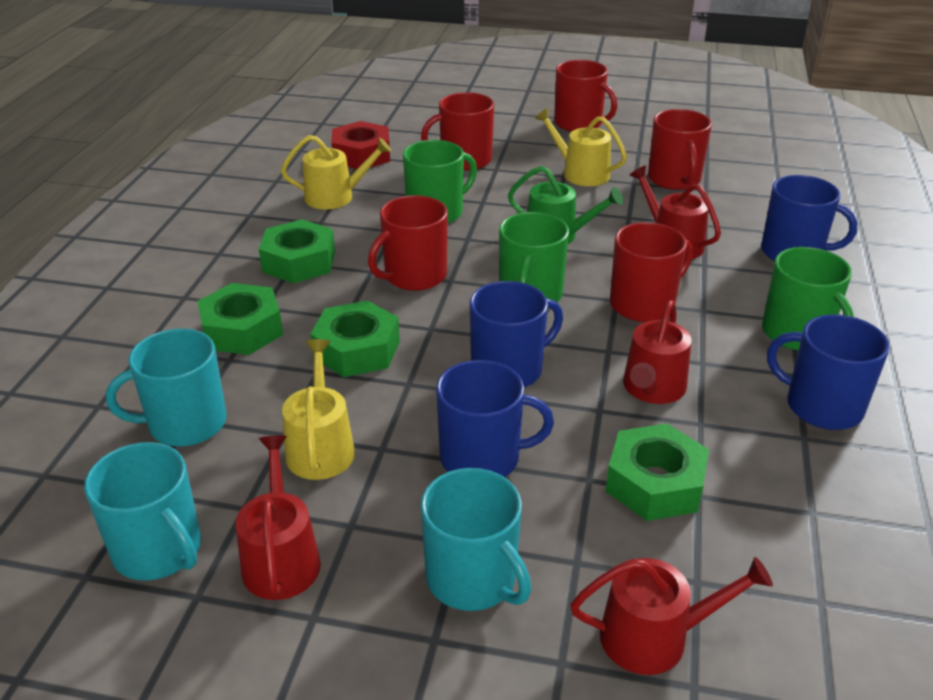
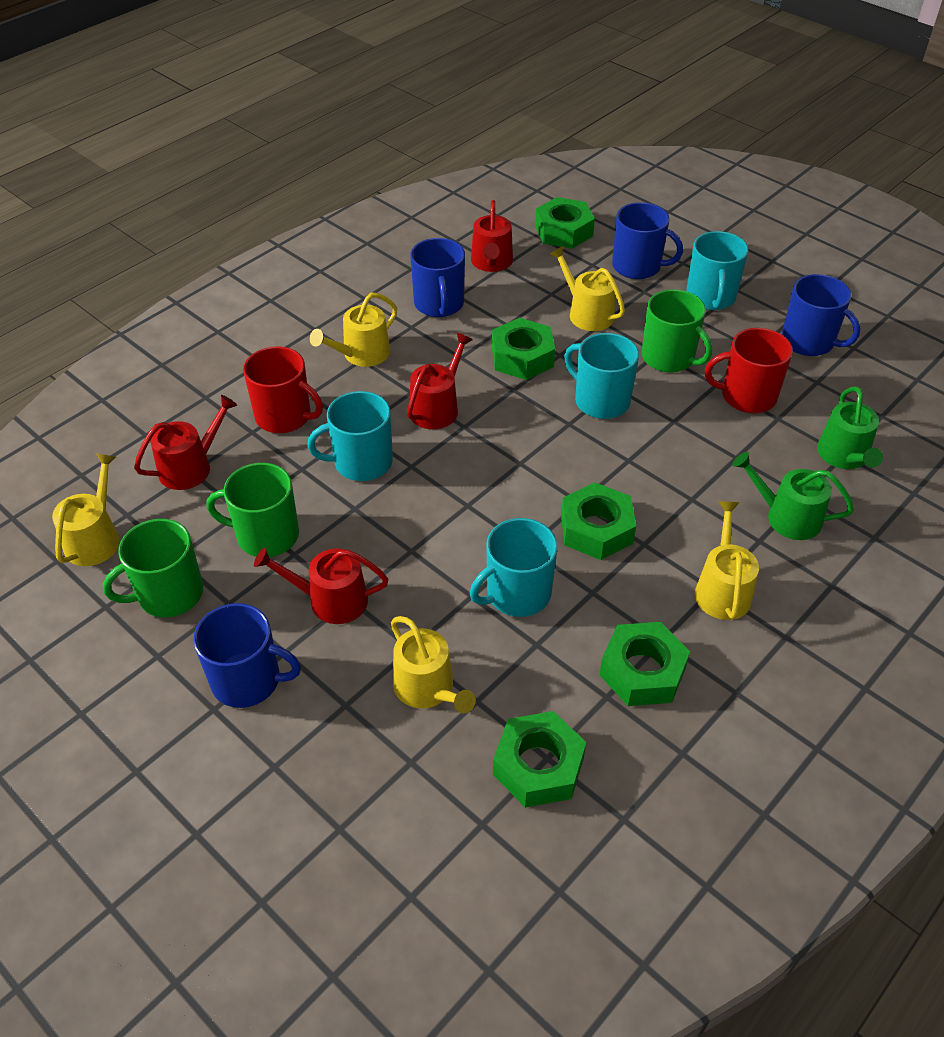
green nut: 4 -> 5
green watering can: 1 -> 2
red mug: 5 -> 2
red nut: 1 -> 0
turquoise mug: 3 -> 4
yellow watering can: 3 -> 5

